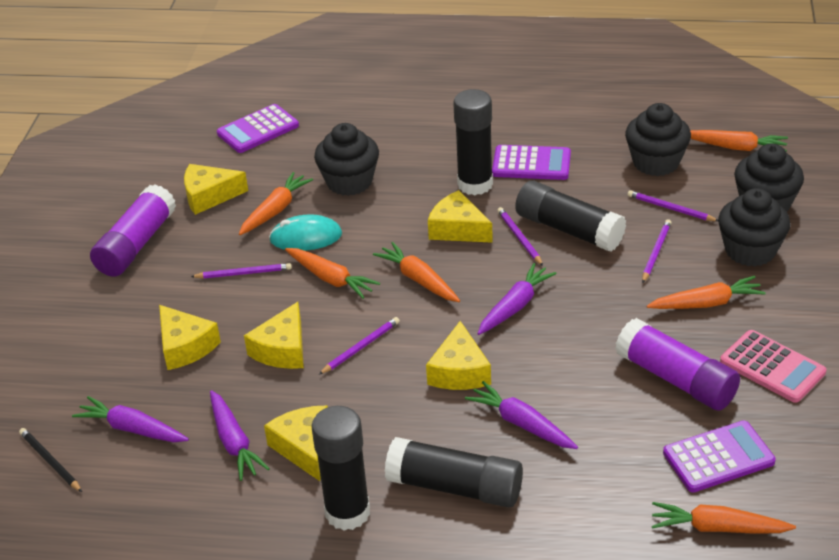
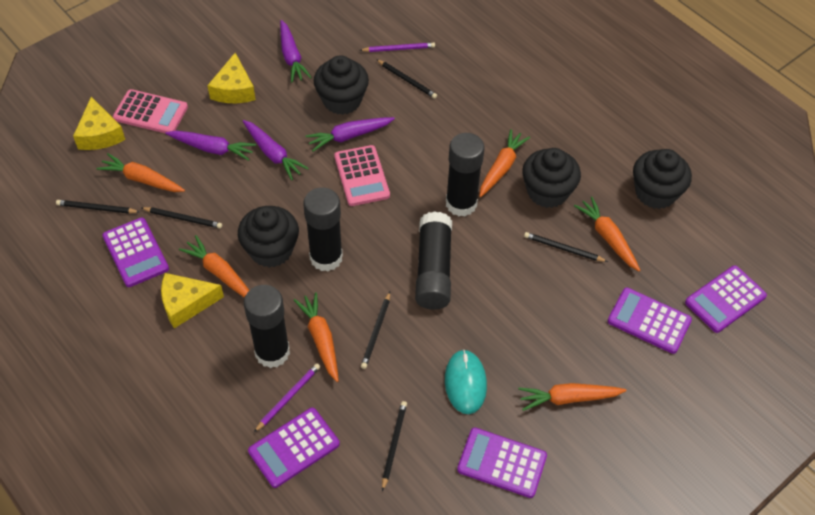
black pencil: 1 -> 6
pink calculator: 1 -> 2
purple calculator: 3 -> 5
purple glue stick: 2 -> 0
purple pencil: 5 -> 2
yellow cheese: 6 -> 3

